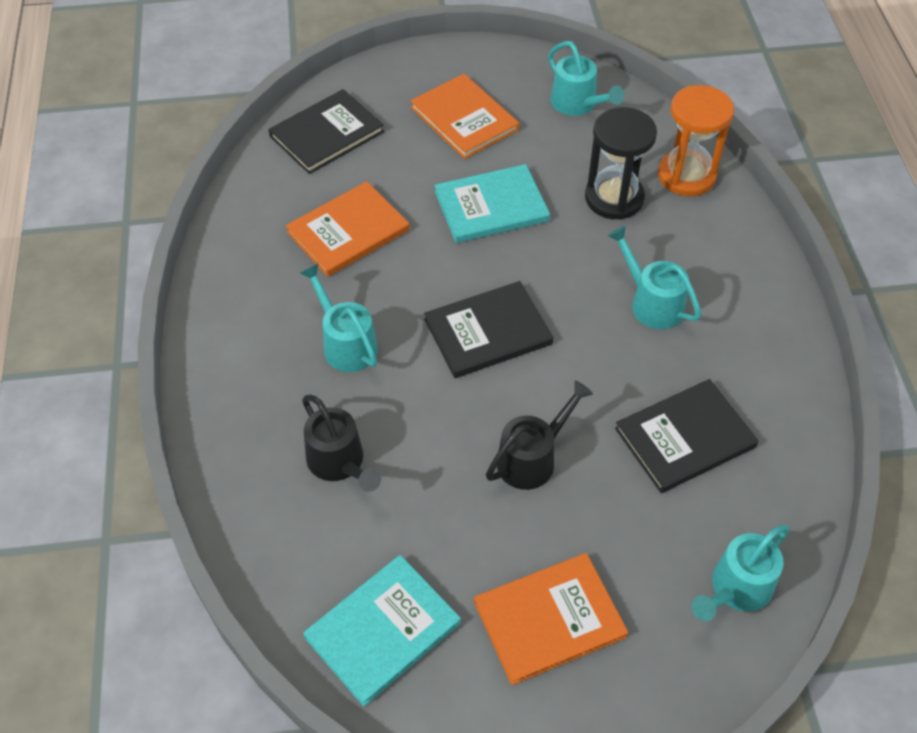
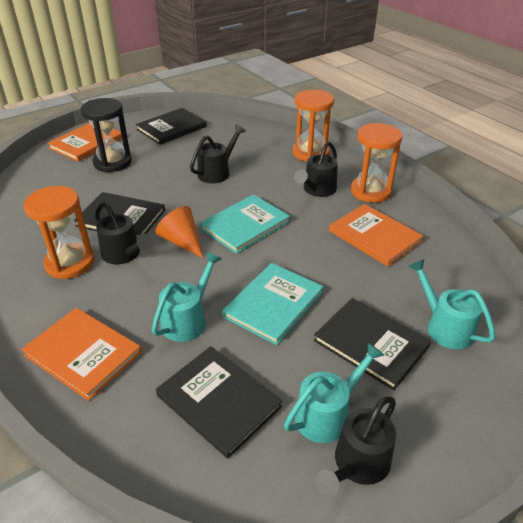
black book: 3 -> 4
black watering can: 2 -> 4
orange cone: 0 -> 1
orange hourglass: 1 -> 3
turquoise watering can: 4 -> 3

